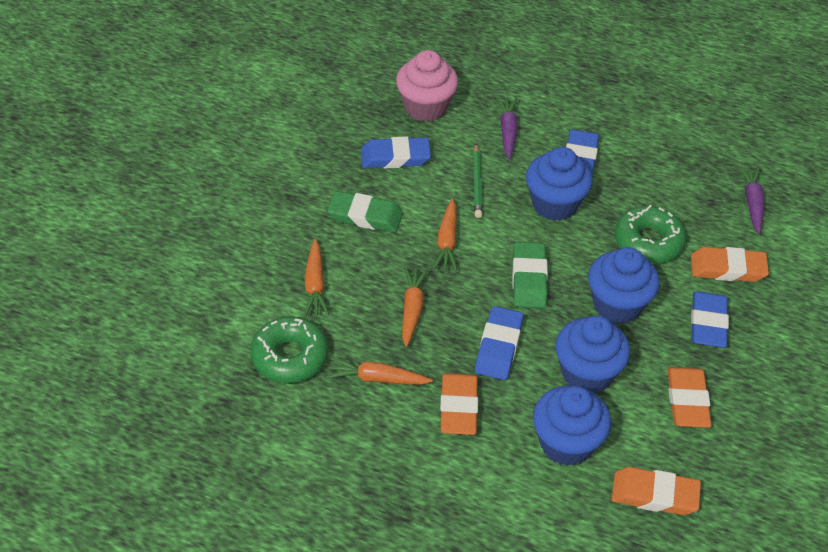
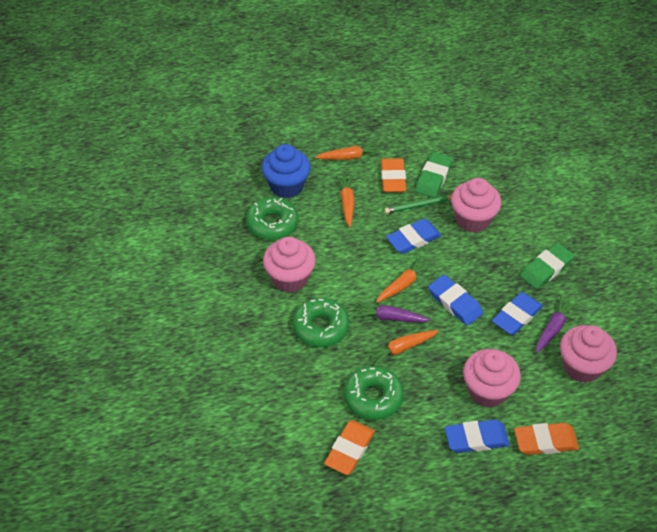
blue cupcake: 4 -> 1
green donut: 2 -> 3
orange eraser: 4 -> 3
pink cupcake: 1 -> 4

